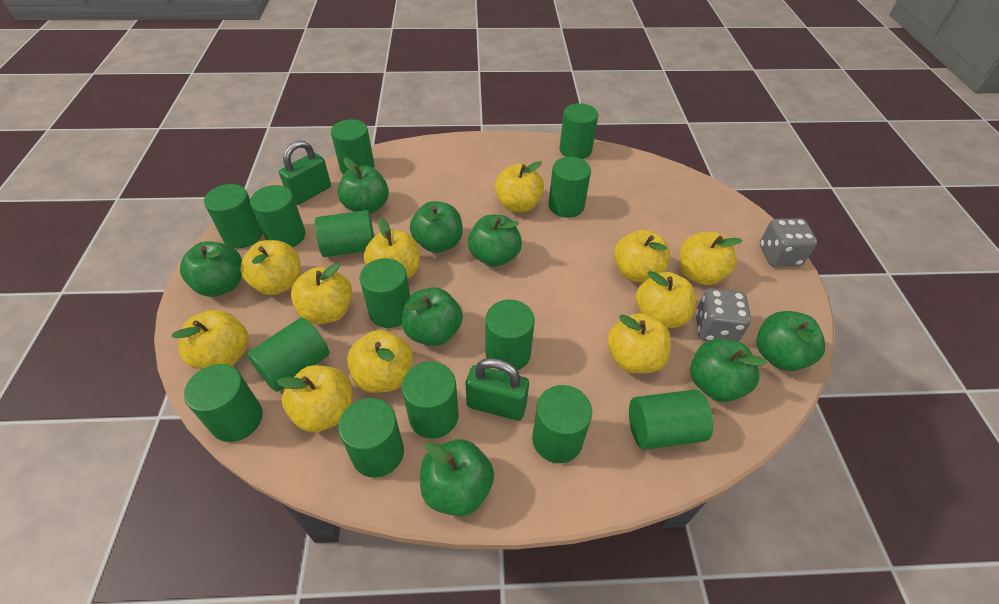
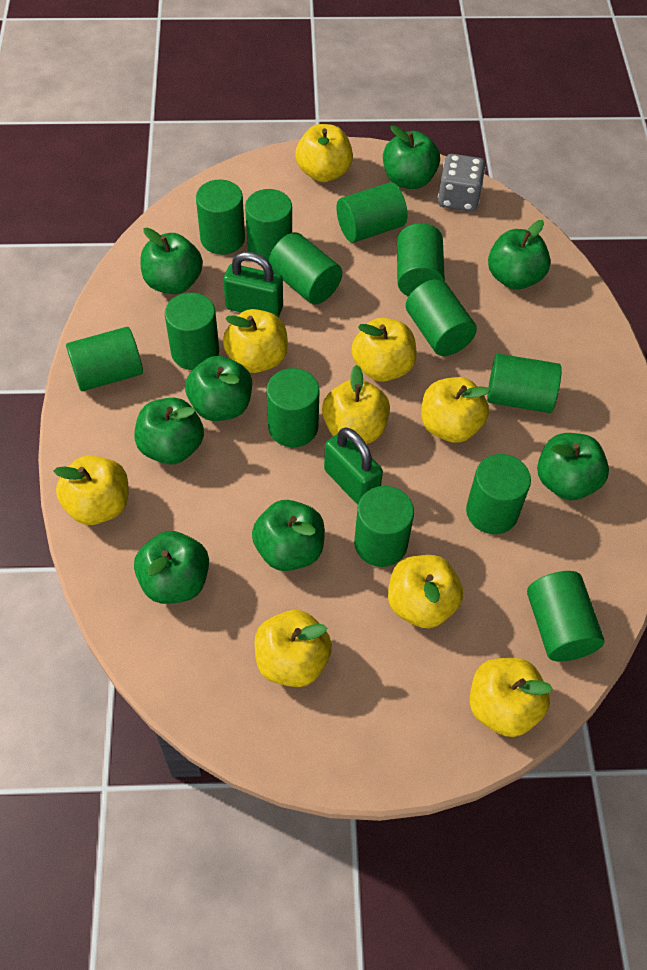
green cylinder: 14 -> 13
grey dice: 2 -> 1
yellow apple: 11 -> 9

